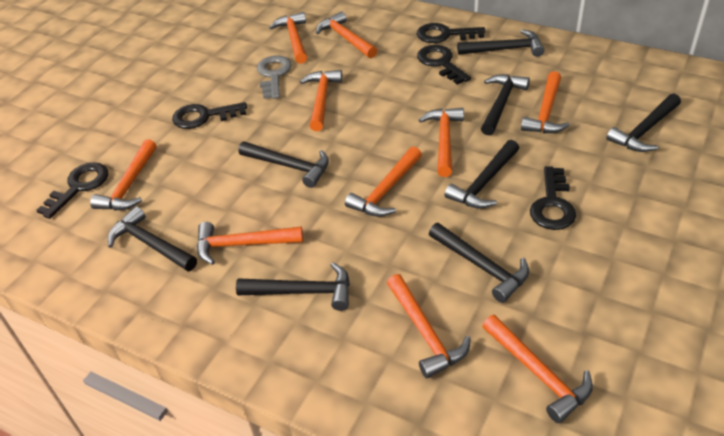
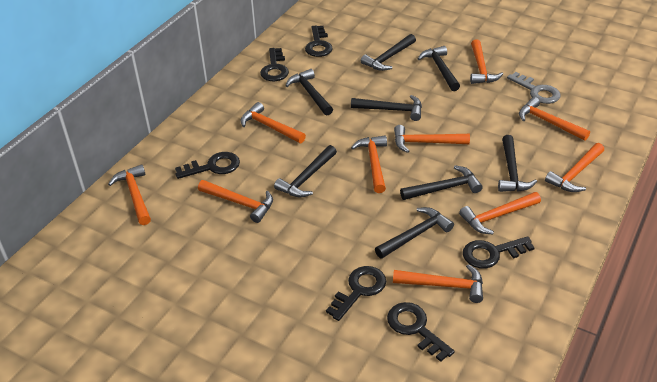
black key: 5 -> 6

